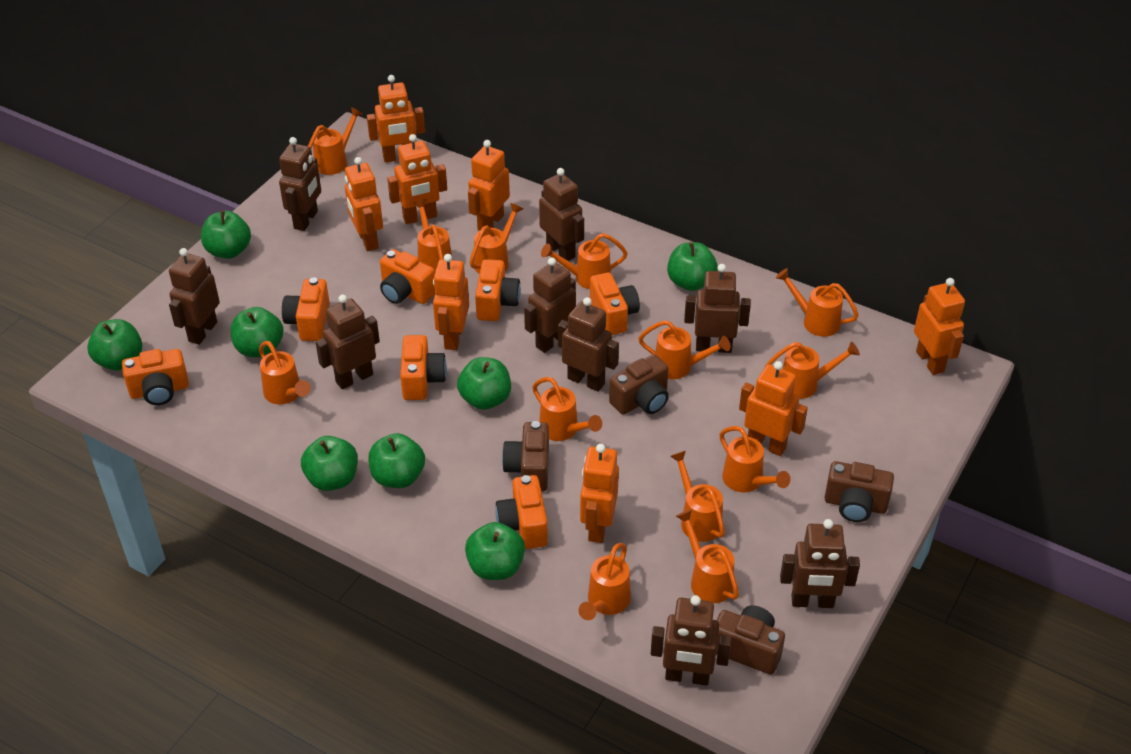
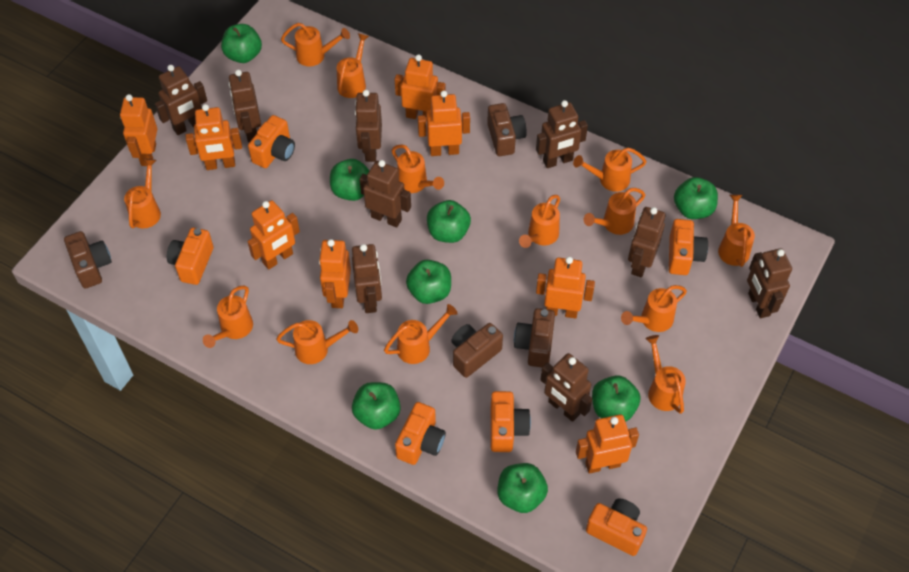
orange camera: 7 -> 6

